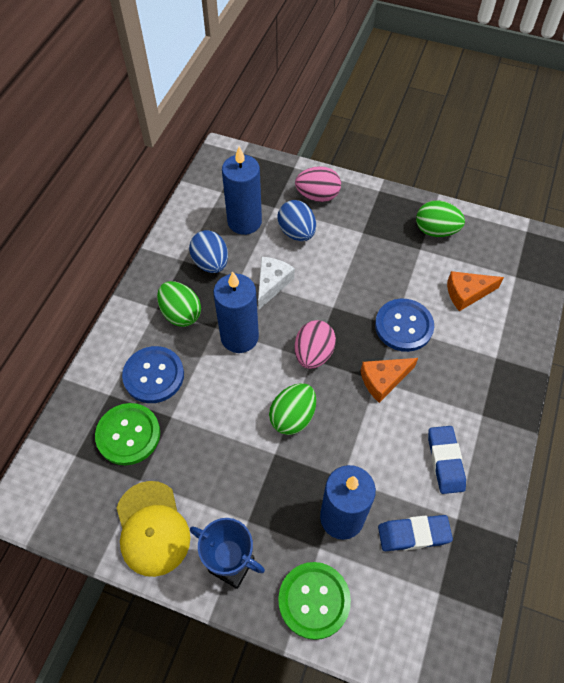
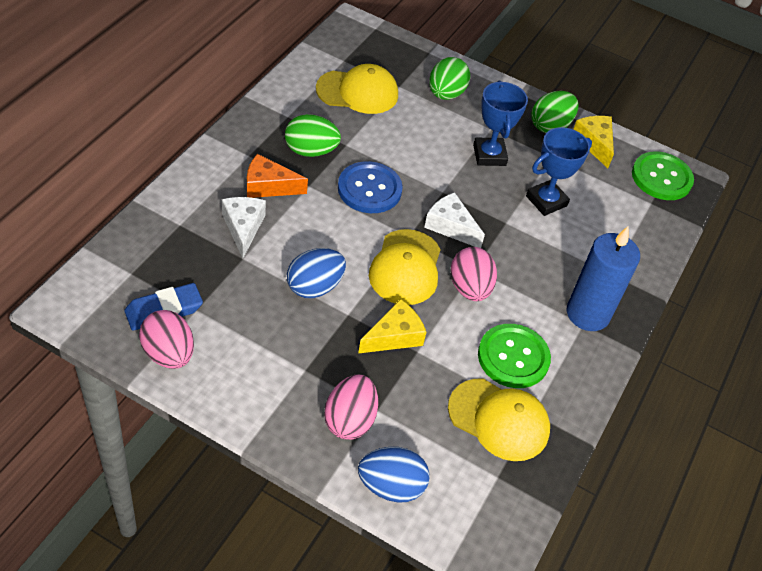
blue button: 2 -> 1
blue candle: 3 -> 1
blue eraser: 2 -> 1
blue trophy: 1 -> 2
orange cheese: 2 -> 1
pink egg: 2 -> 3
white cheese: 1 -> 2
yellow cap: 1 -> 3
yellow cheese: 0 -> 2

